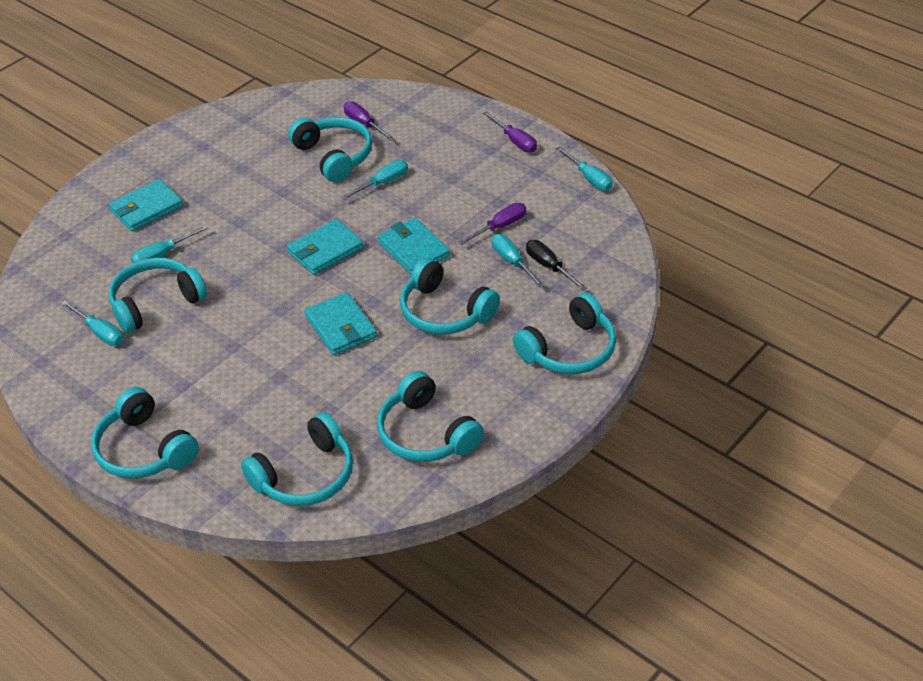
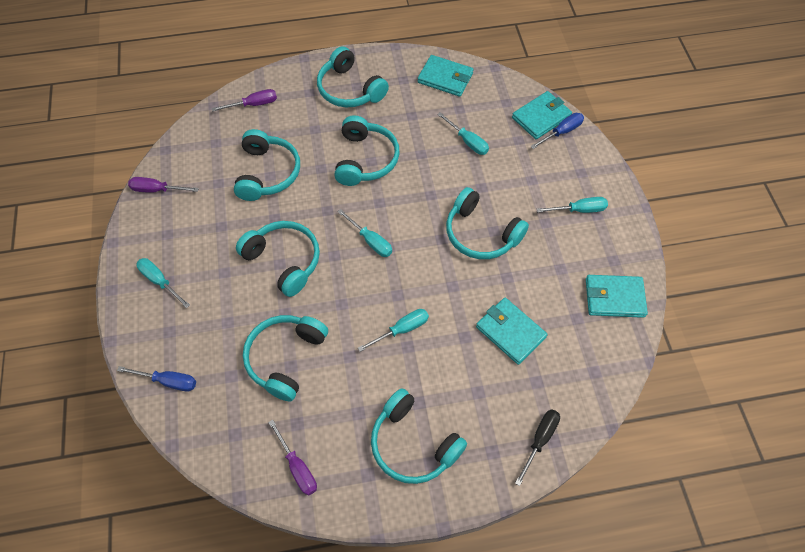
blue screwdriver: 0 -> 2

